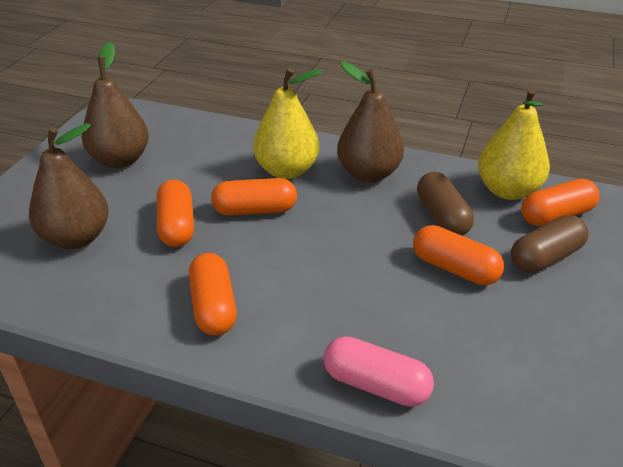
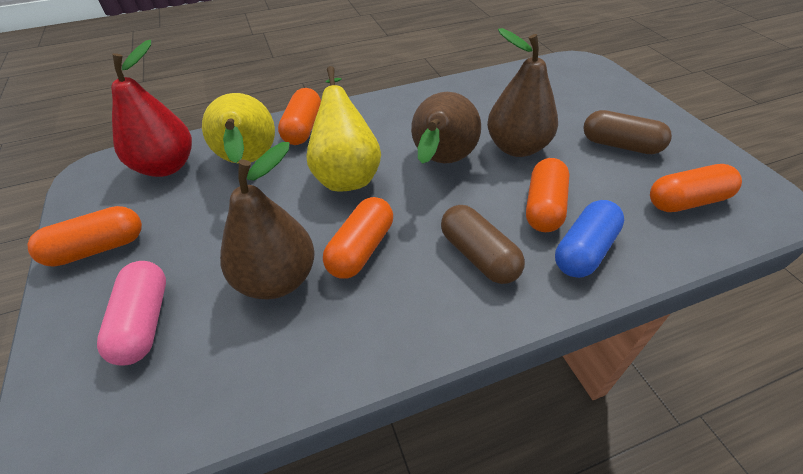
blue capsule: 0 -> 1
red pear: 0 -> 1

